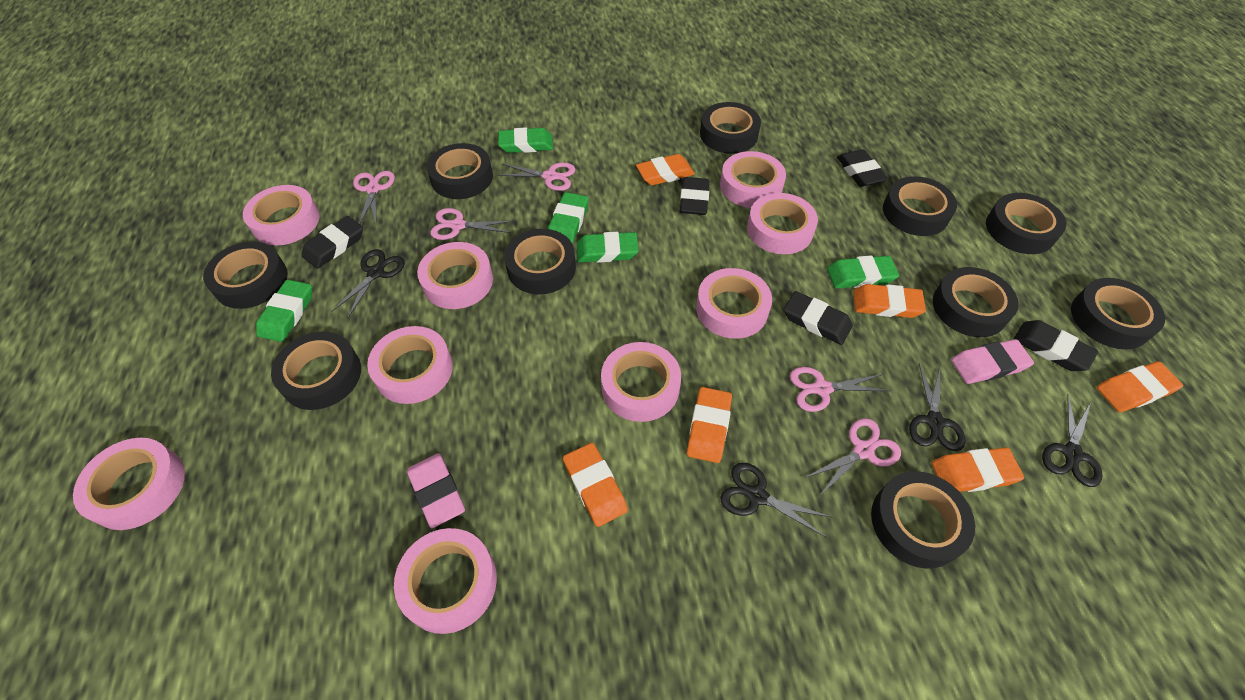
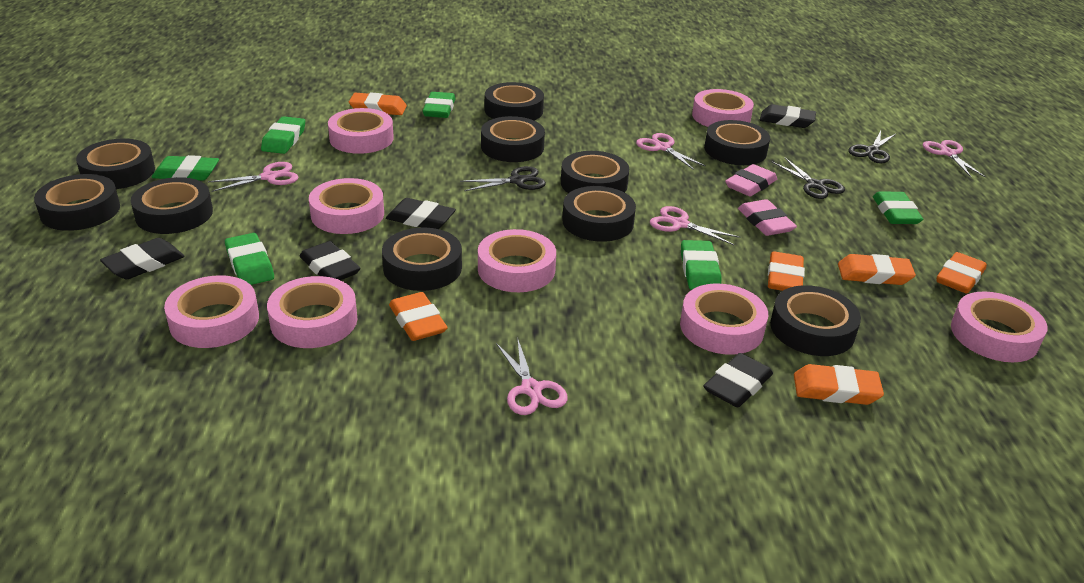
black scissors: 4 -> 3
green eraser: 5 -> 6
pink tape: 9 -> 8

